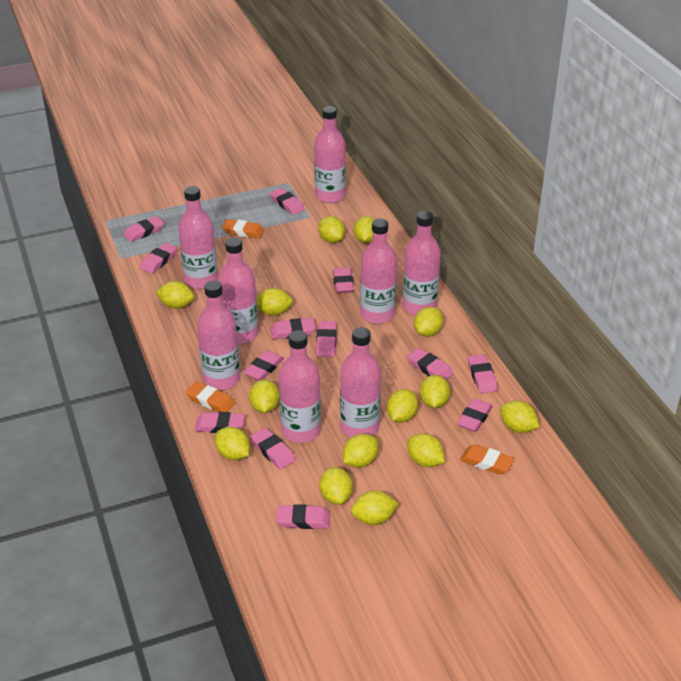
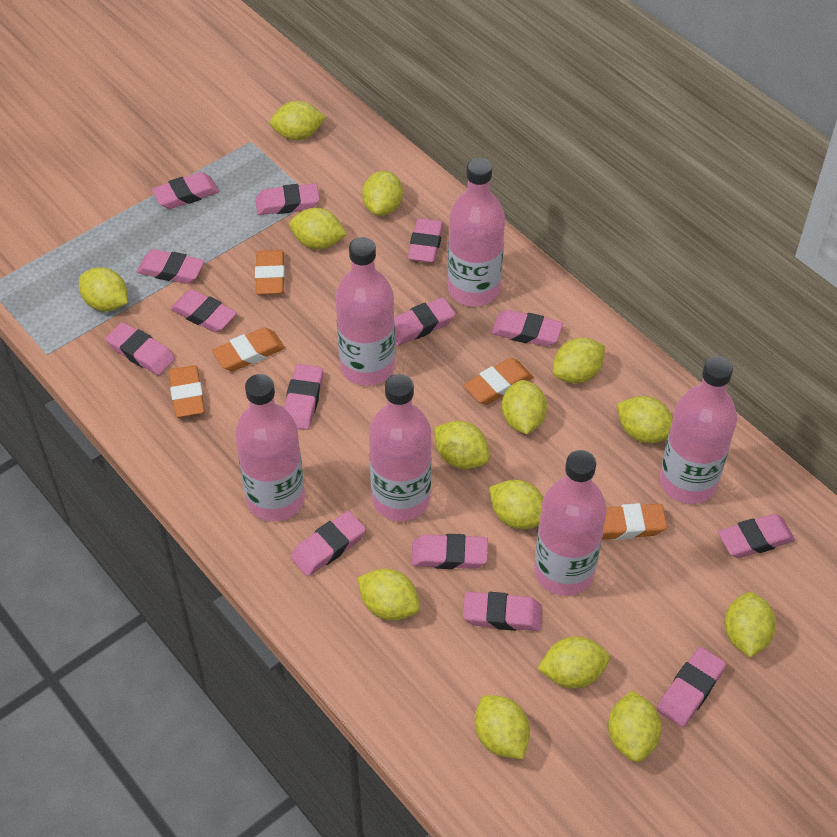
orange eraser: 3 -> 5
pink bottle: 8 -> 6
pink eraser: 13 -> 14

